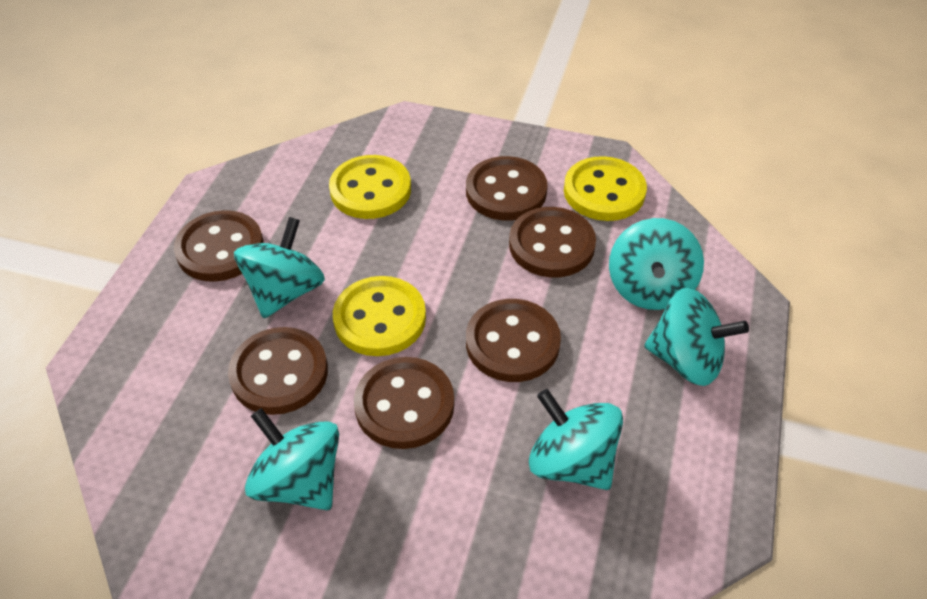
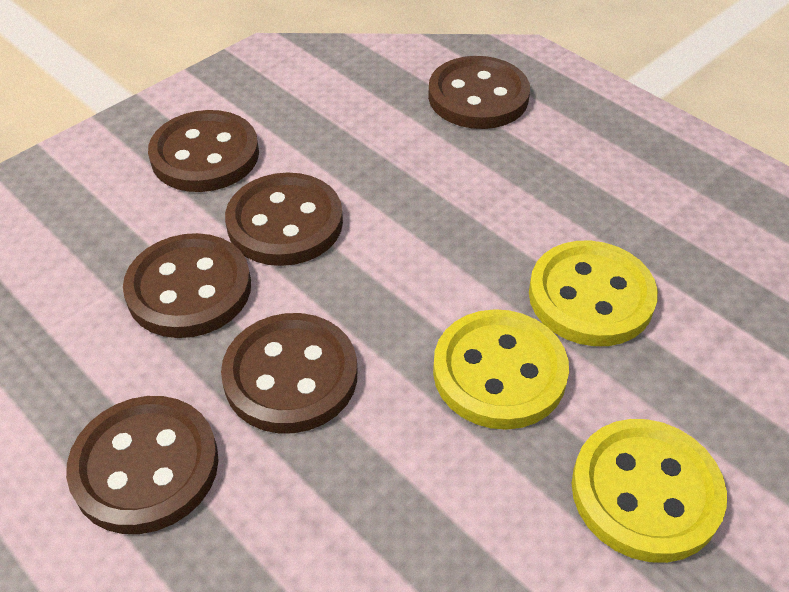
turquoise spinning top: 5 -> 0

